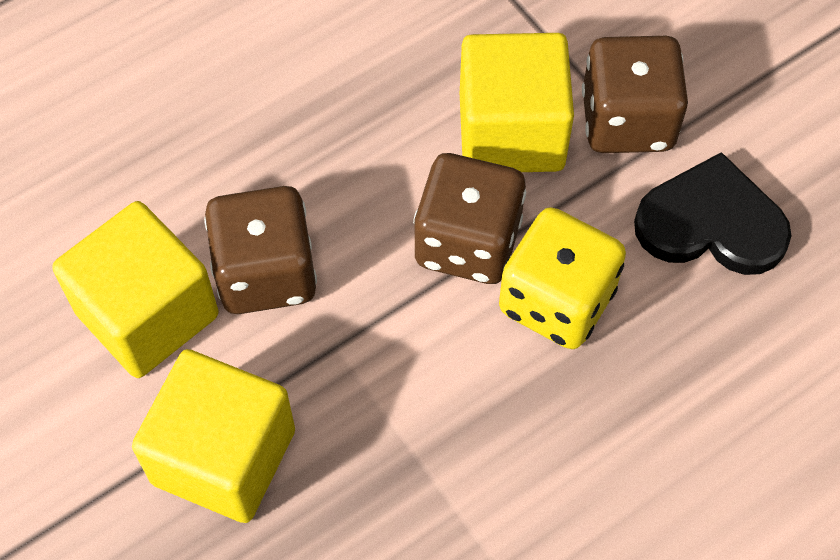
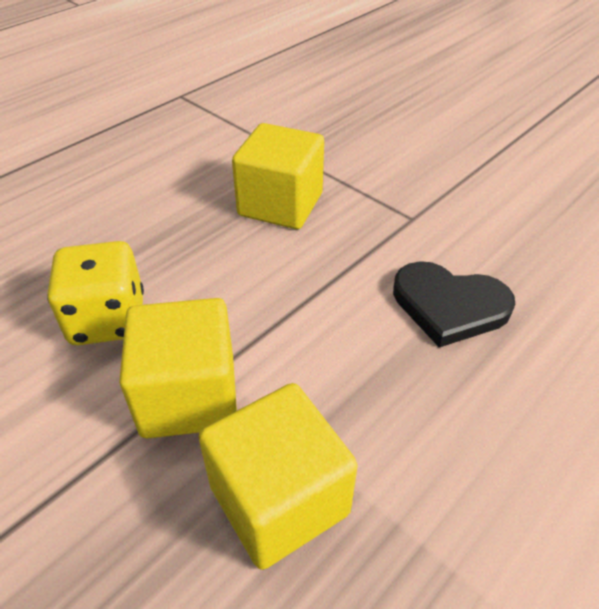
brown dice: 3 -> 0

